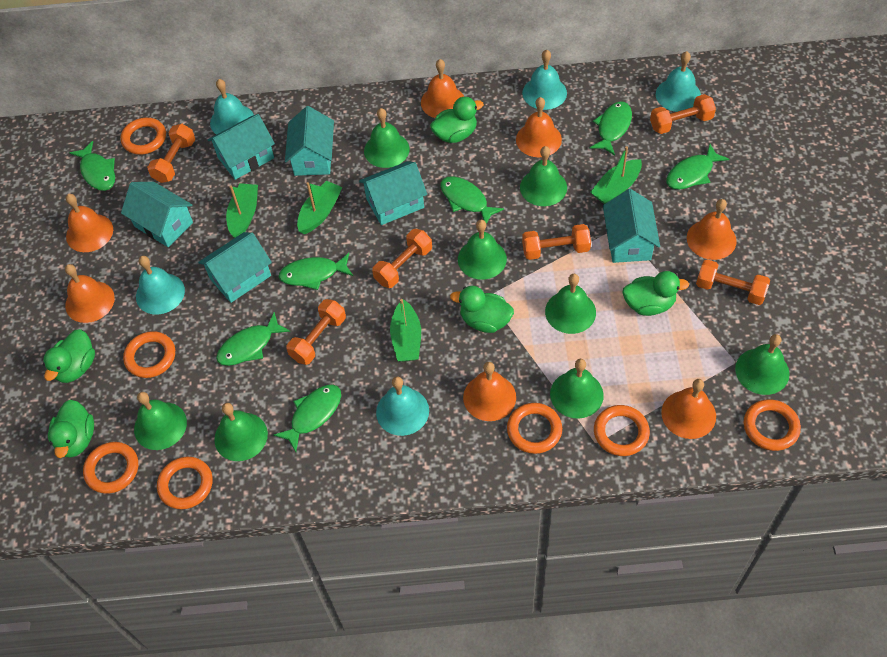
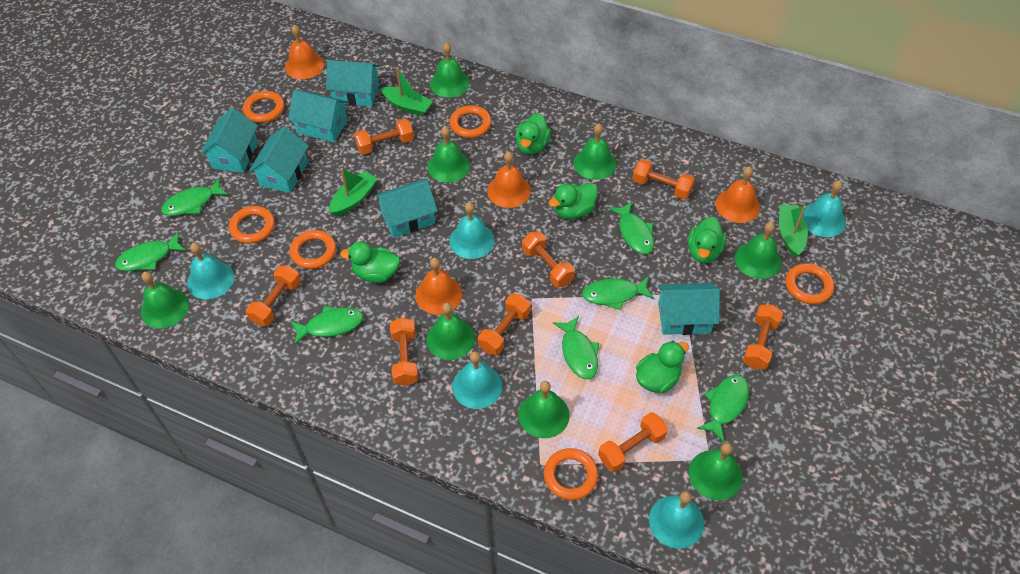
green boat: 4 -> 3
orange bell: 7 -> 4
orange dumbbell: 6 -> 8
orange ring: 7 -> 6

